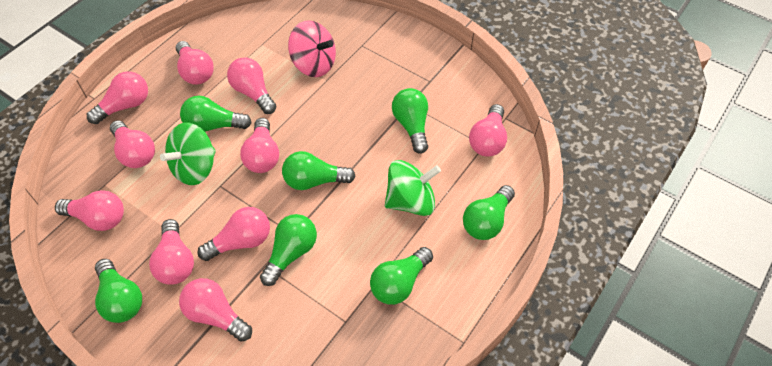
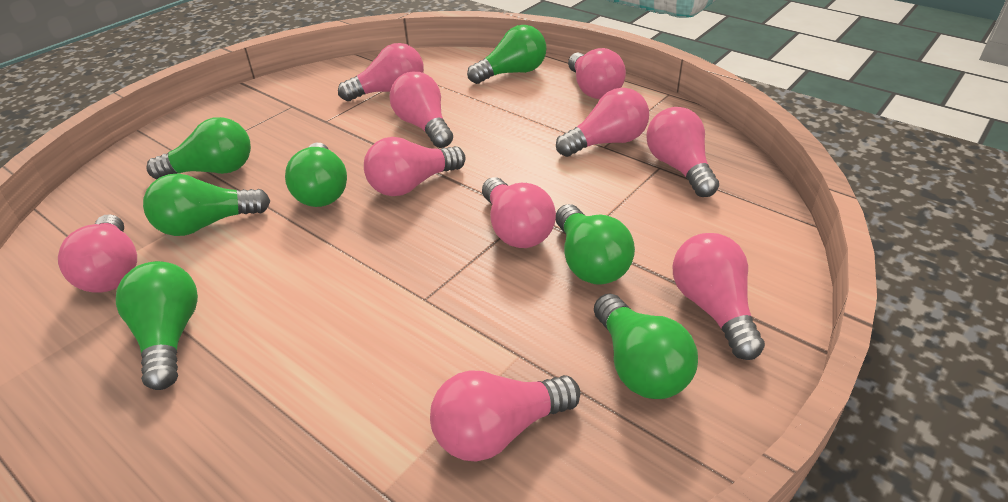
green spinning top: 2 -> 0
pink spinning top: 1 -> 0

